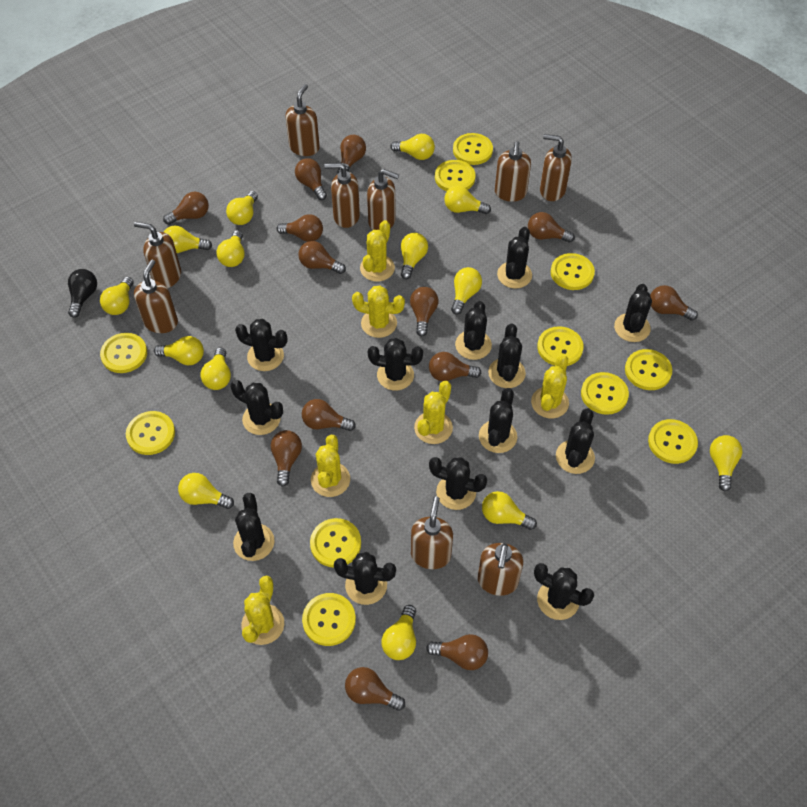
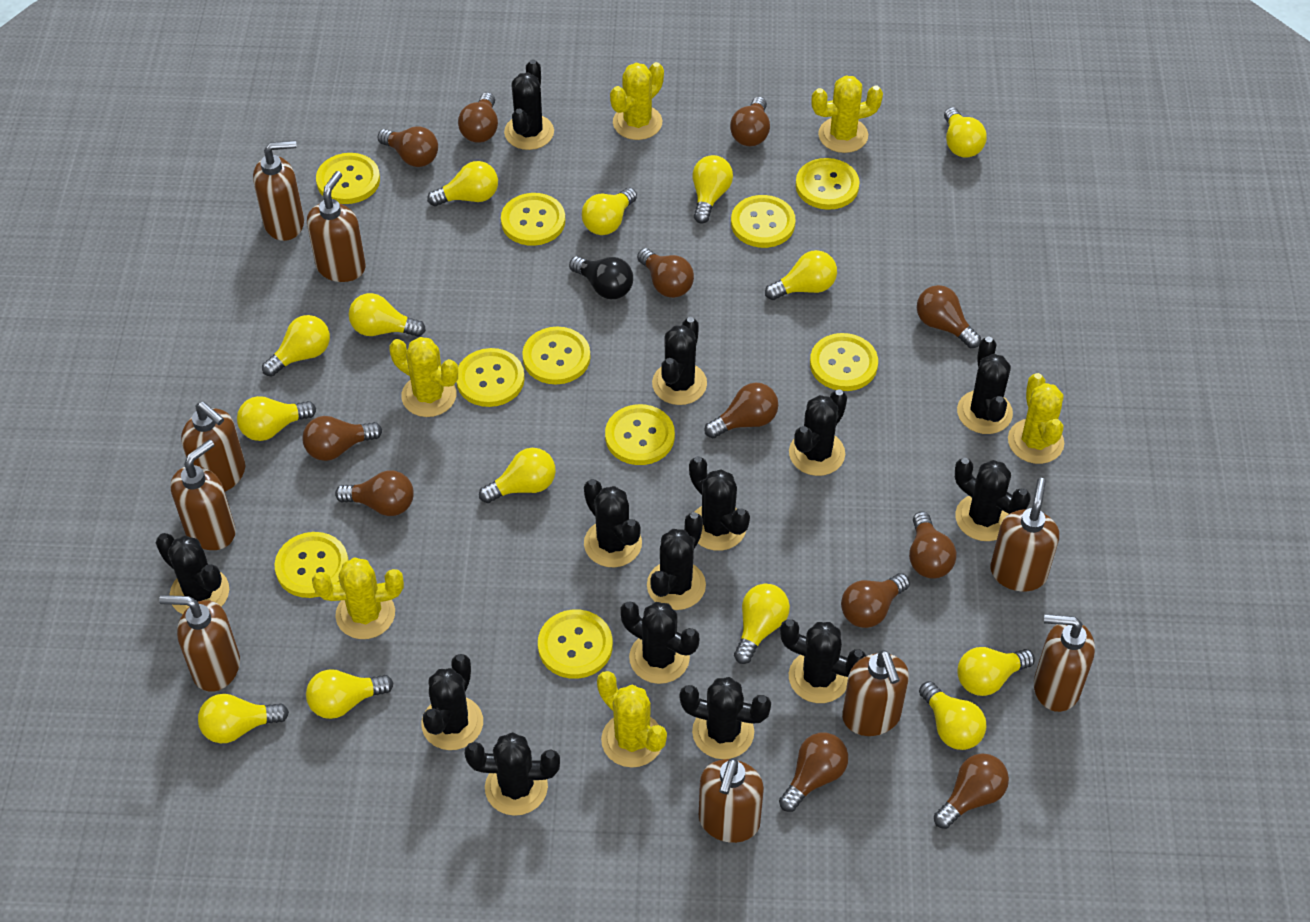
black cactus: 13 -> 14
brown light bulb: 13 -> 12
yellow button: 11 -> 10

